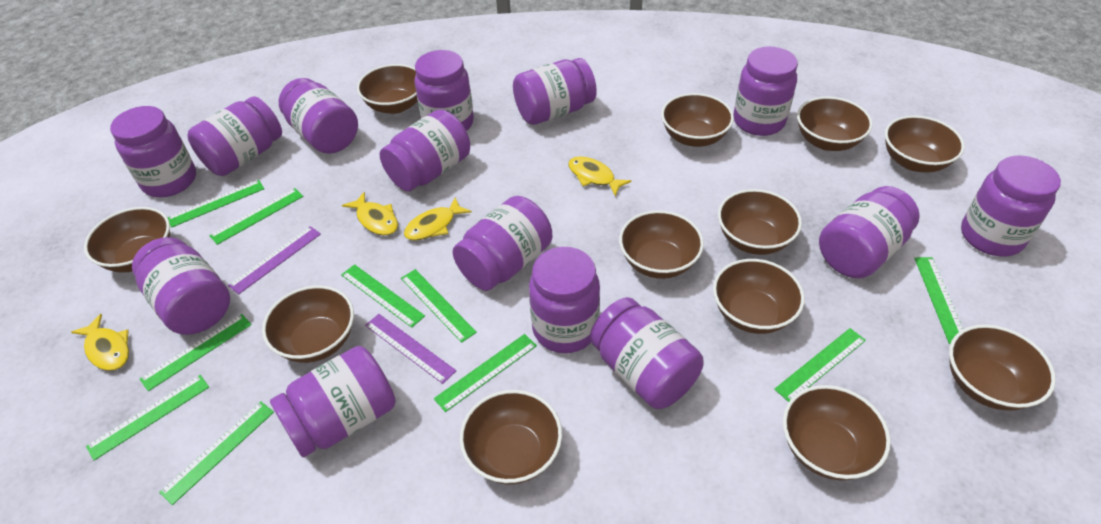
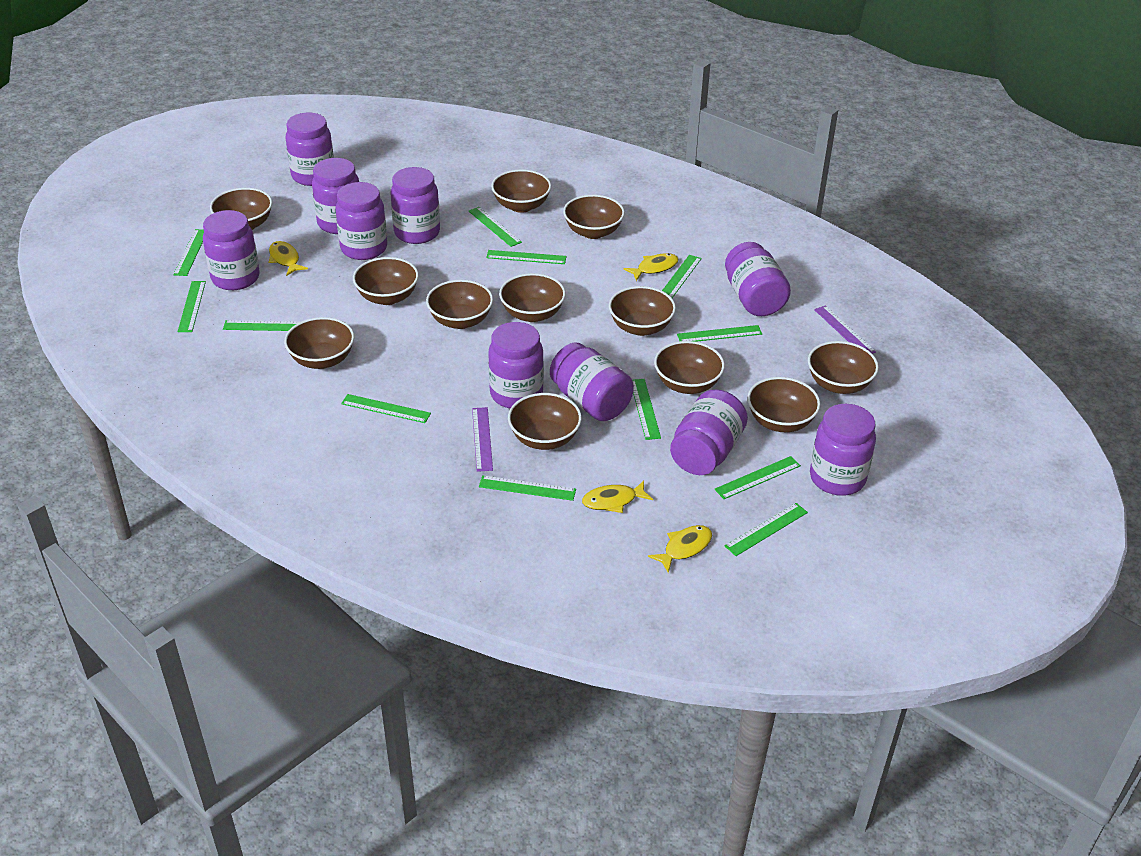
green ruler: 10 -> 12
purple jar: 14 -> 10

